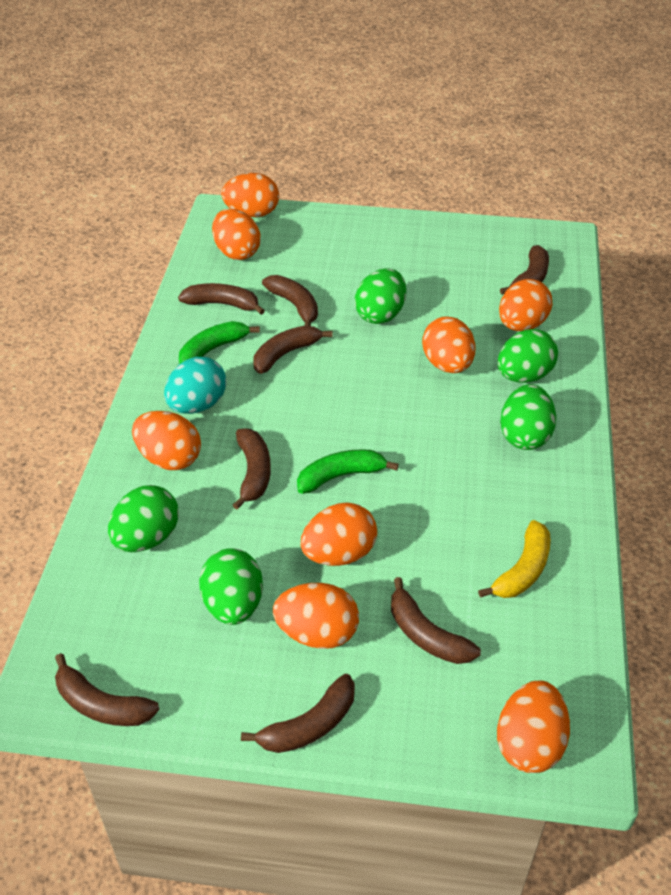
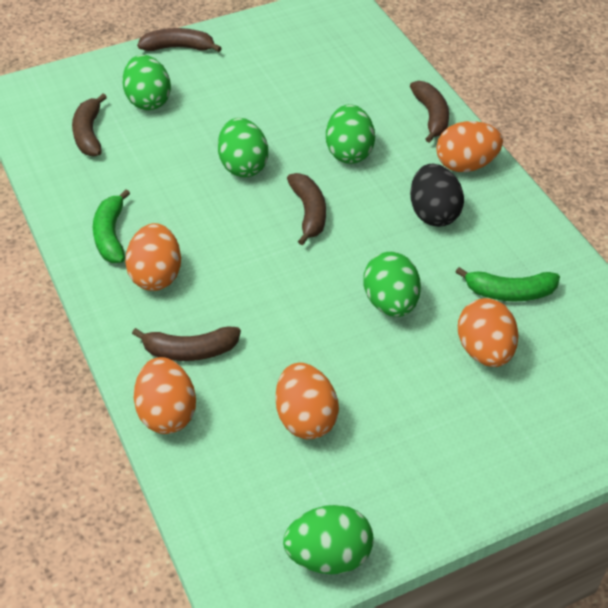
black egg: 0 -> 1
brown banana: 8 -> 5
orange egg: 8 -> 5
turquoise egg: 1 -> 0
yellow banana: 1 -> 0

